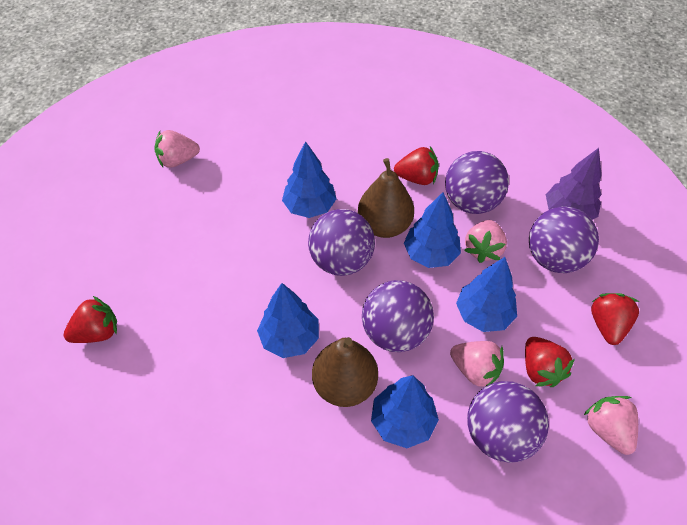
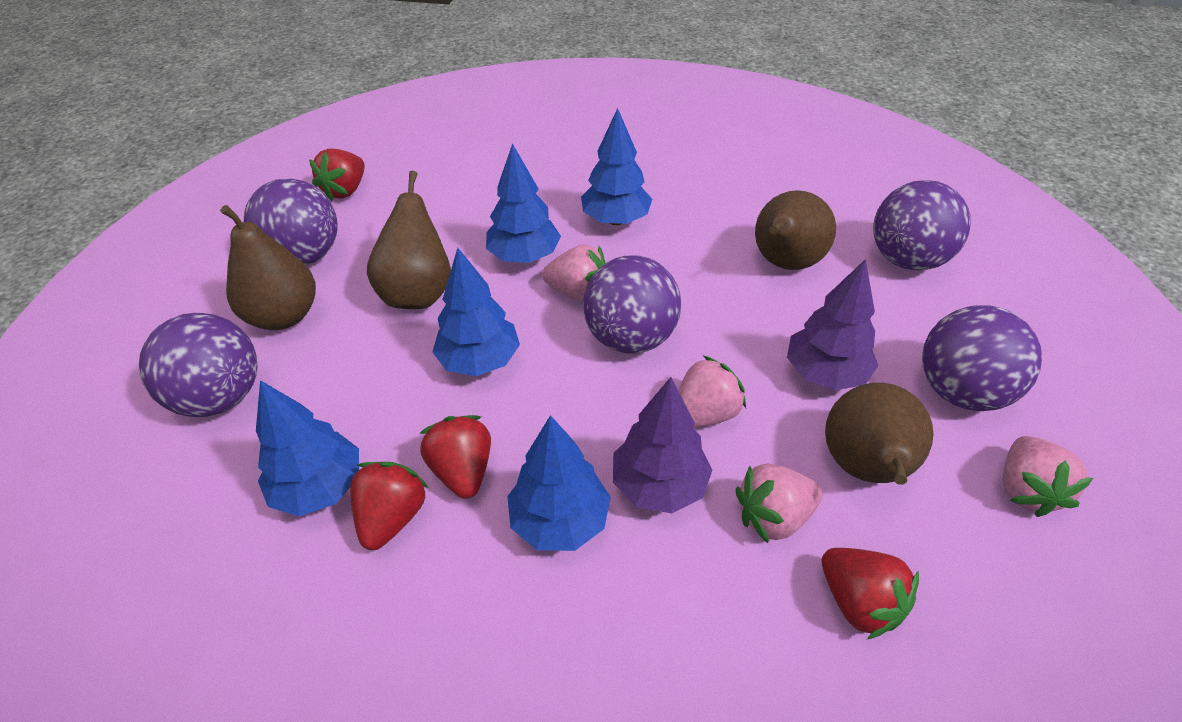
brown pear: 2 -> 4
purple tree: 1 -> 2

